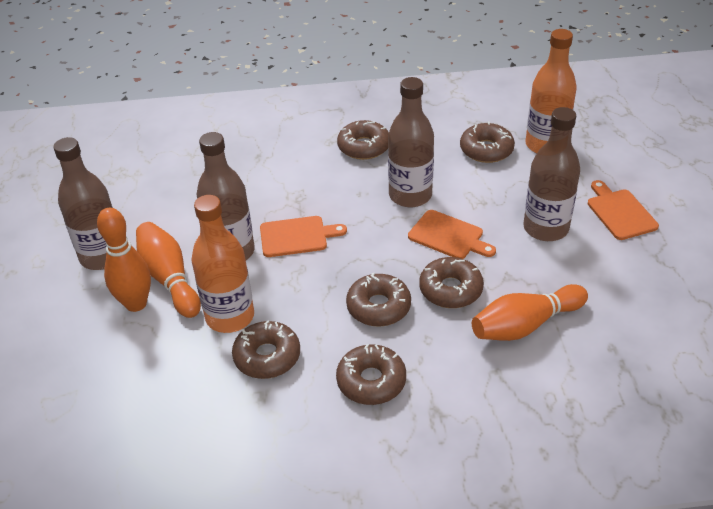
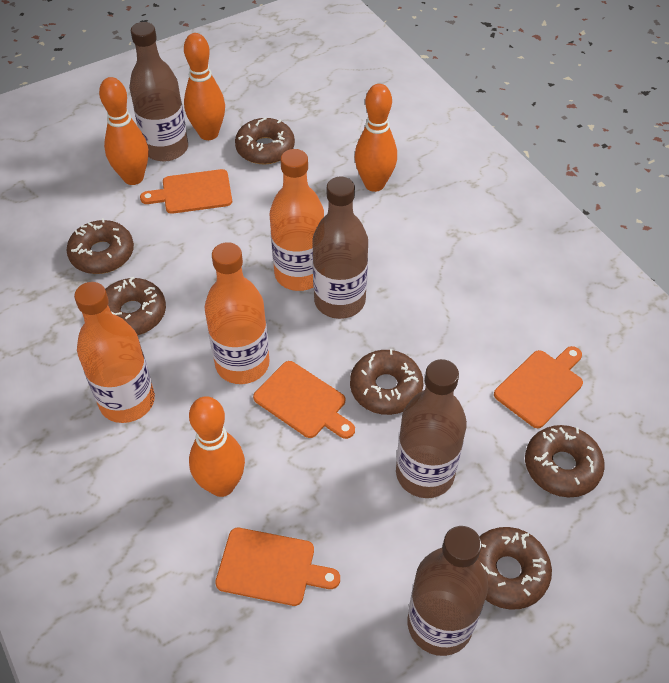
orange bottle: 2 -> 3
orange bowling pin: 3 -> 4
orange cutting board: 3 -> 4

